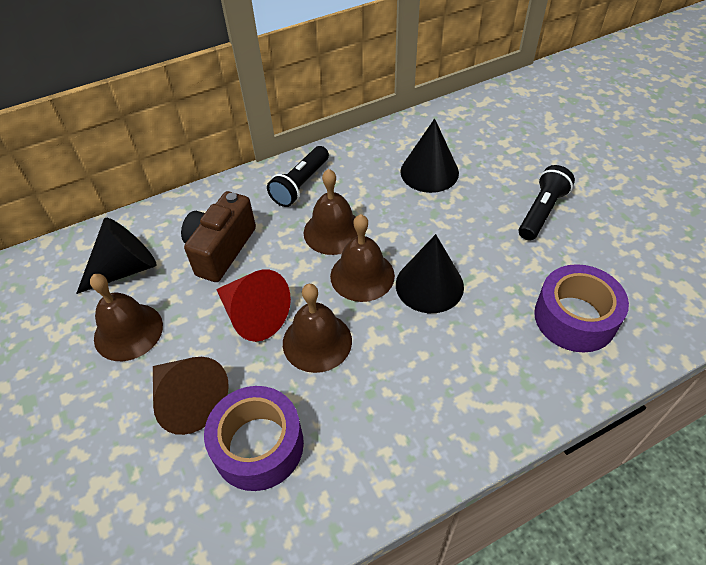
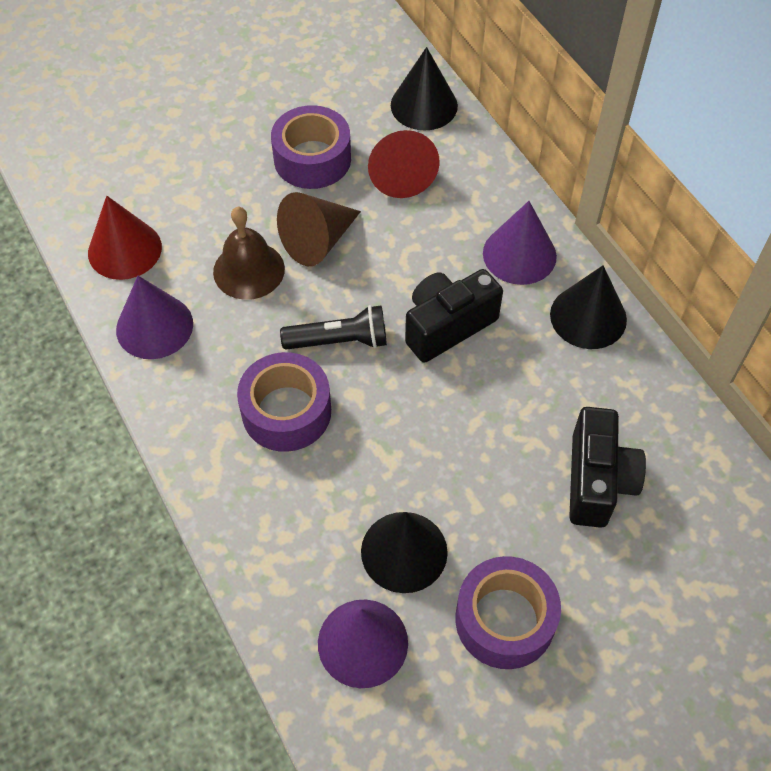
black camera: 0 -> 2
black flashlight: 2 -> 1
brown bell: 4 -> 1
brown camera: 1 -> 0
purple cone: 0 -> 3
purple tape: 2 -> 3
red cone: 1 -> 2

